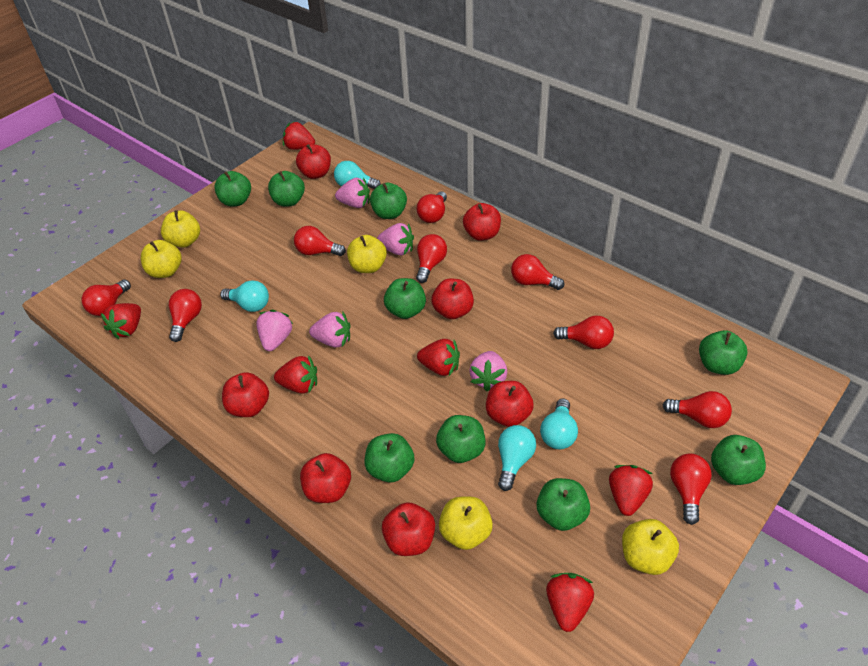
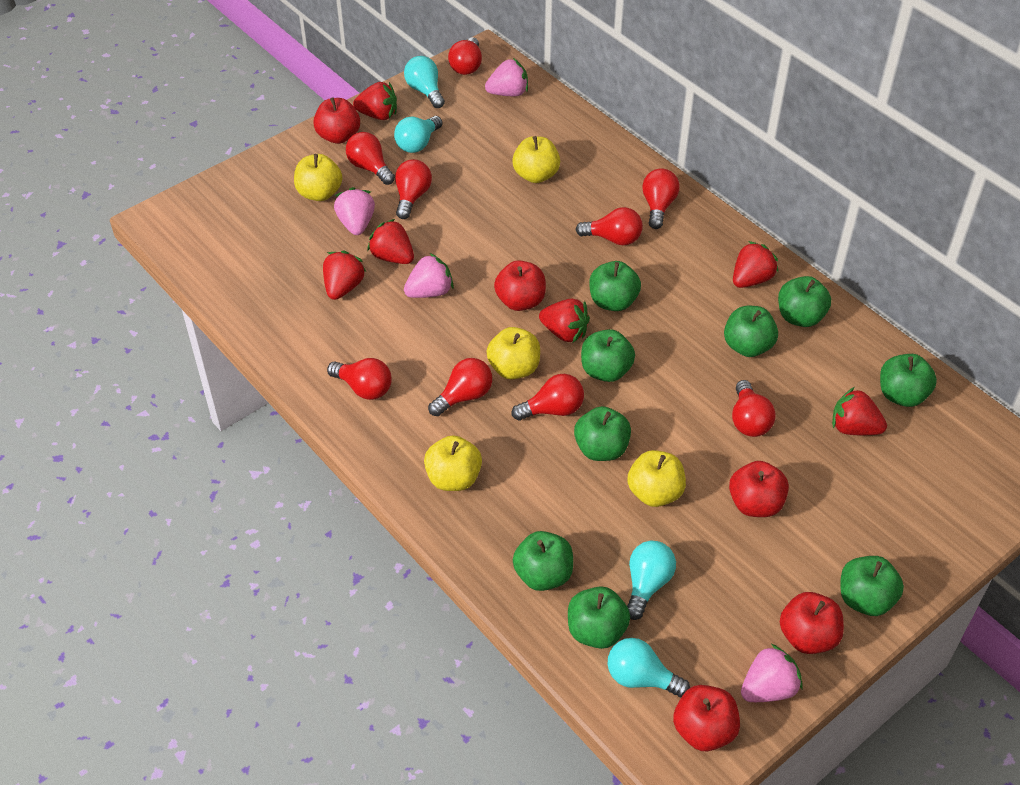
pink strawberry: 5 -> 4
red apple: 7 -> 5

